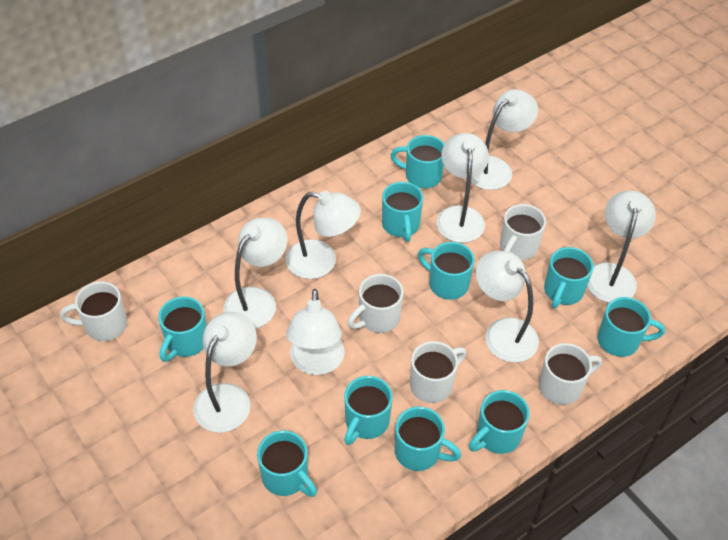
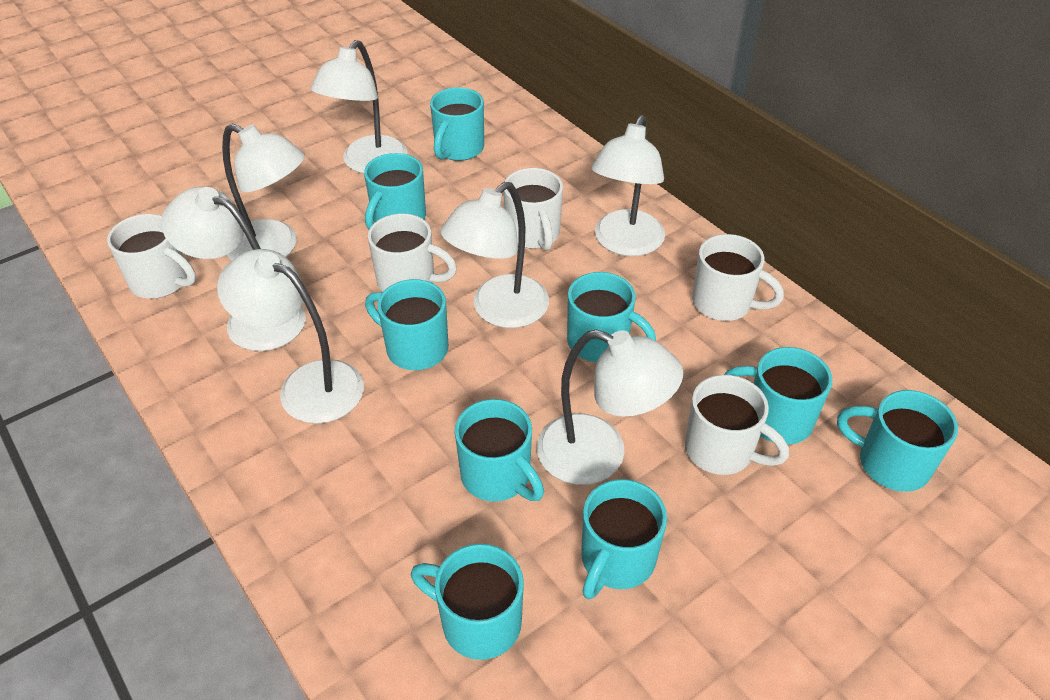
turquoise mug: 10 -> 9
white lamp: 8 -> 7

